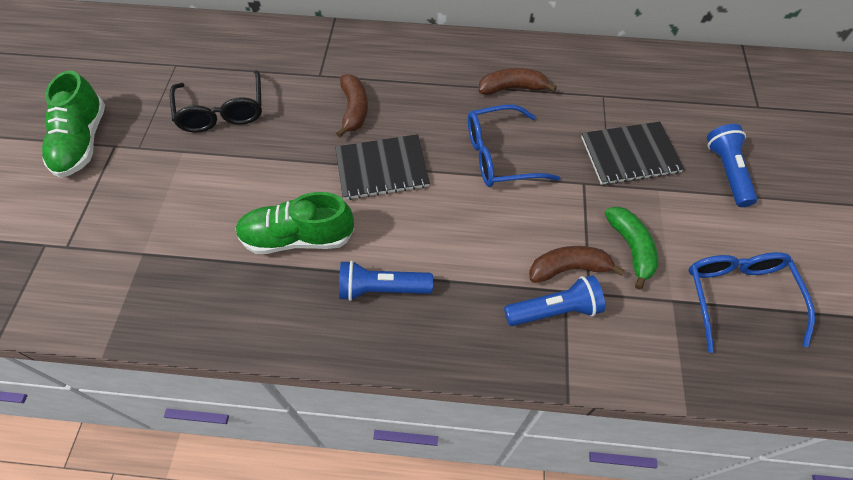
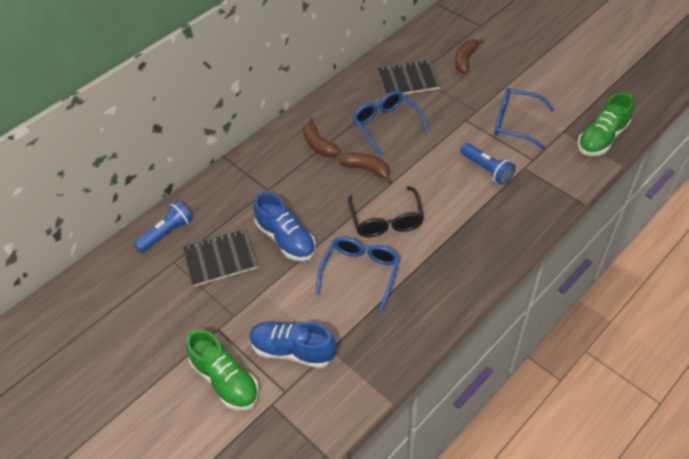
blue flashlight: 3 -> 2
blue glasses: 2 -> 3
blue shoe: 0 -> 2
green banana: 1 -> 0

